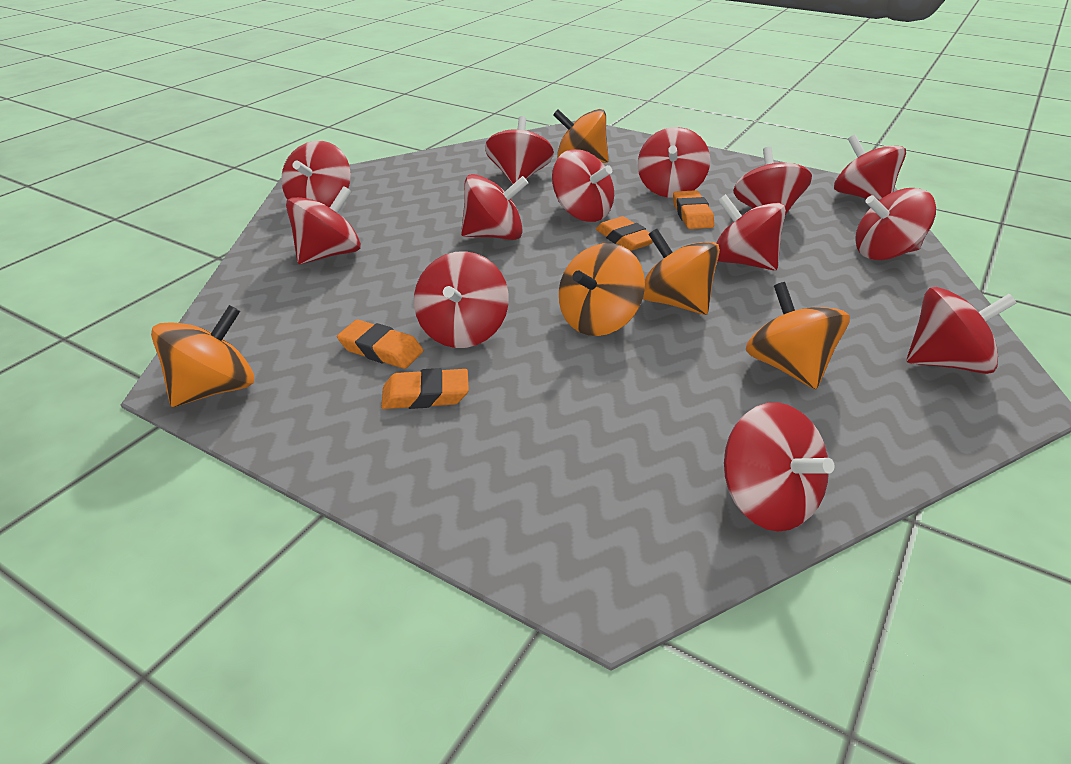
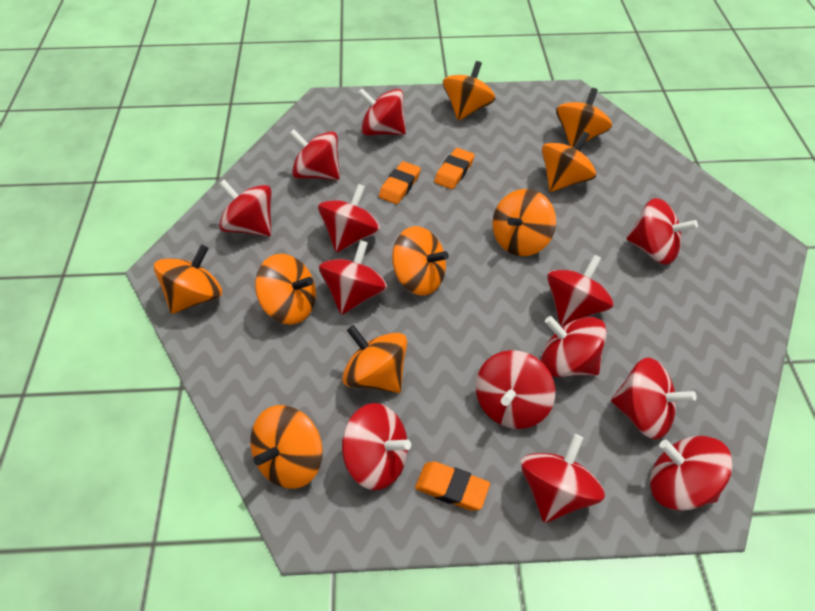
orange eraser: 4 -> 3
orange spinning top: 5 -> 9

